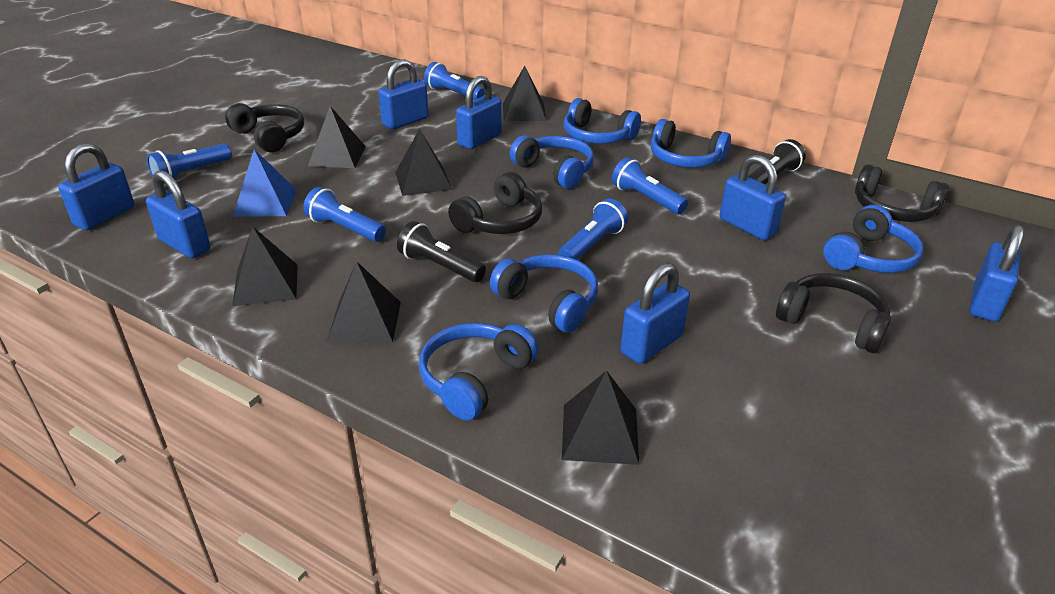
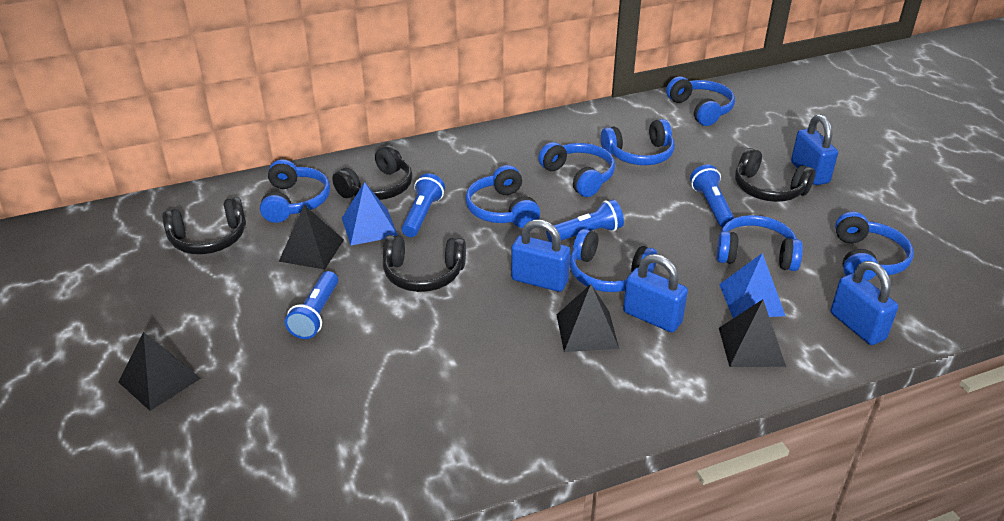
black flashlight: 2 -> 0
black pyramid: 6 -> 4
blue flashlight: 5 -> 4
blue headphones: 6 -> 8
blue padlock: 7 -> 4
blue pyramid: 1 -> 2

